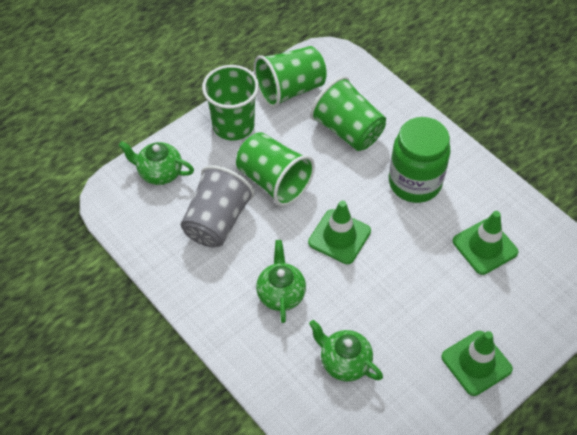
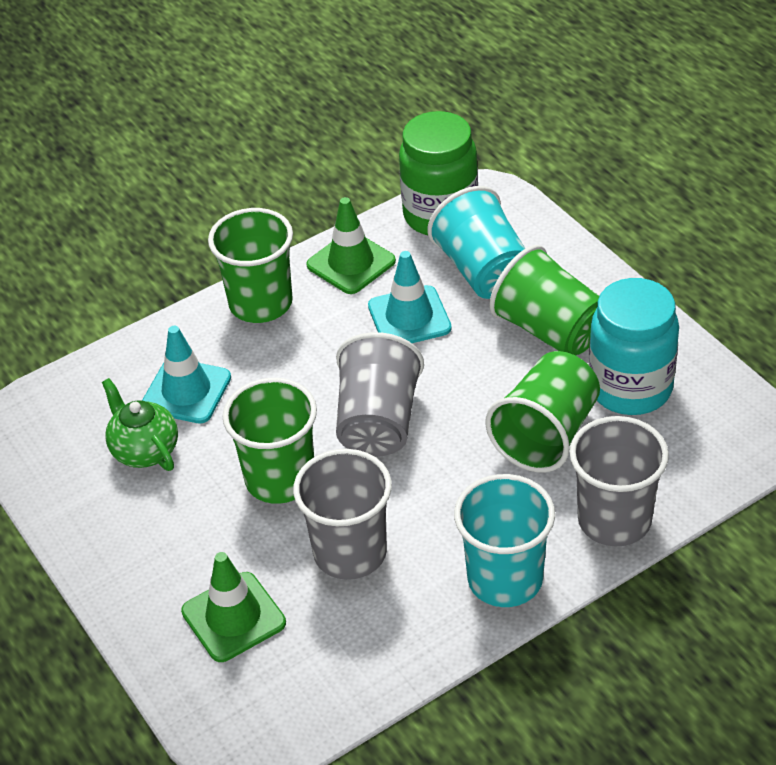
green teapot: 3 -> 1
green traffic cone: 3 -> 2
grey cup: 1 -> 3
turquoise cup: 0 -> 2
turquoise jar: 0 -> 1
turquoise traffic cone: 0 -> 2

